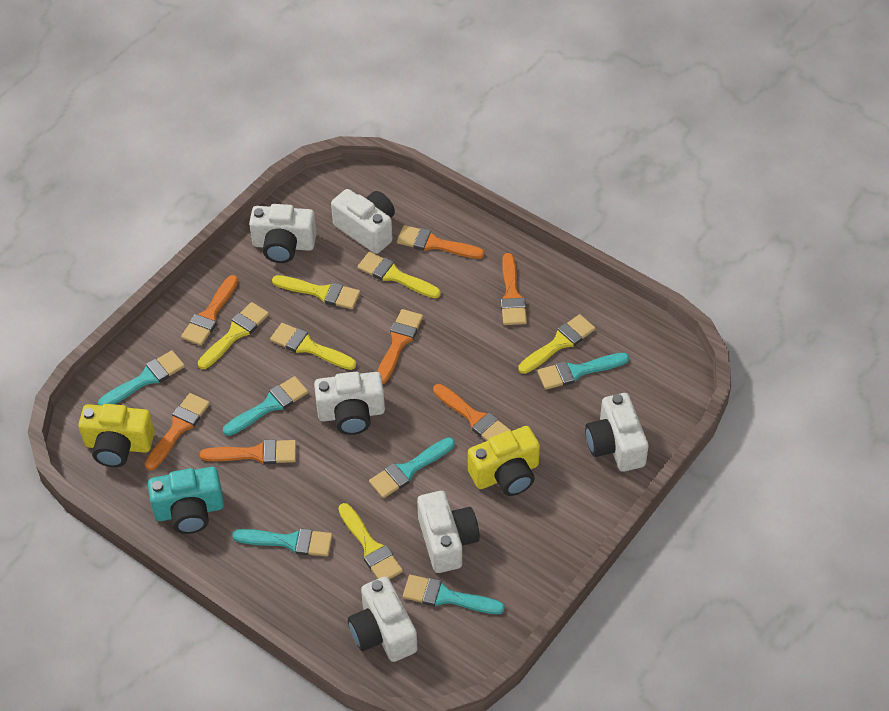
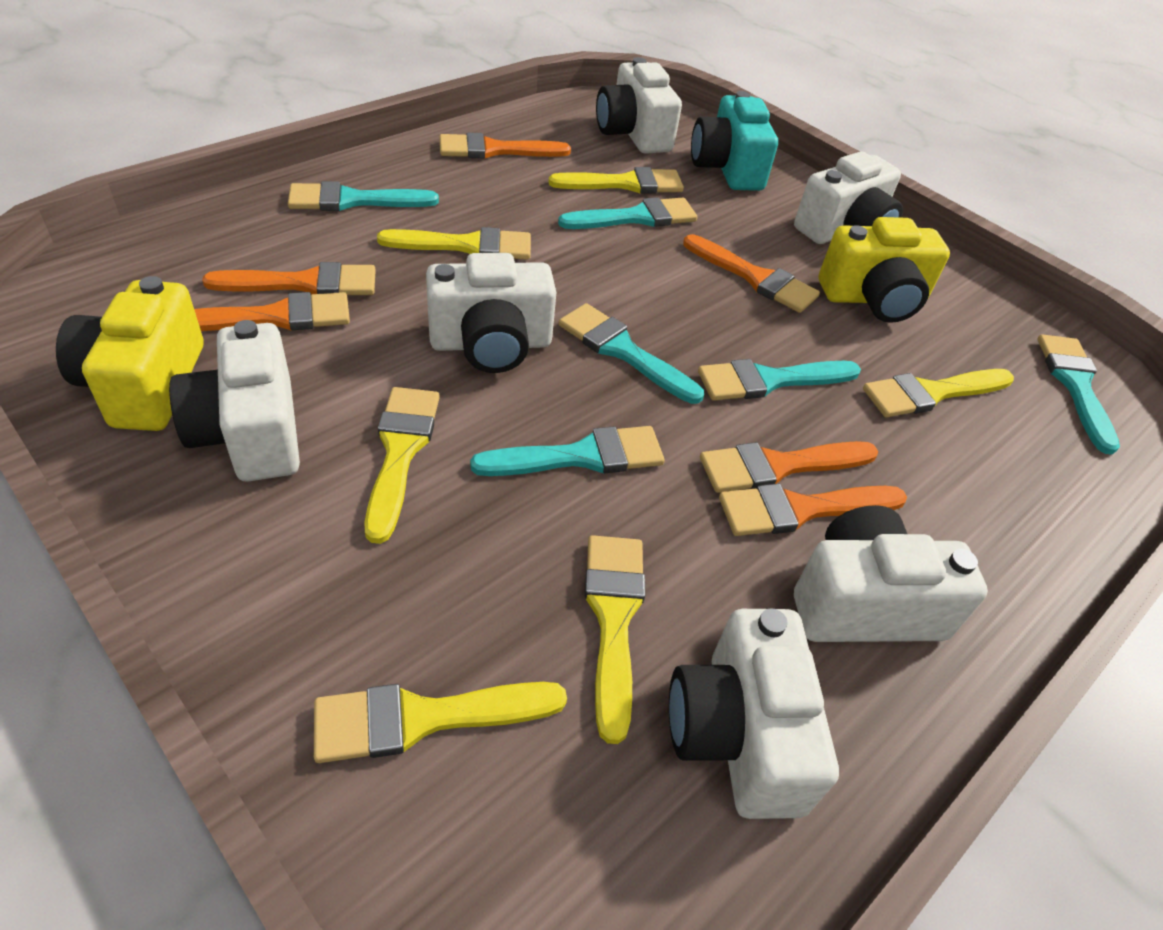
orange brush: 7 -> 6

